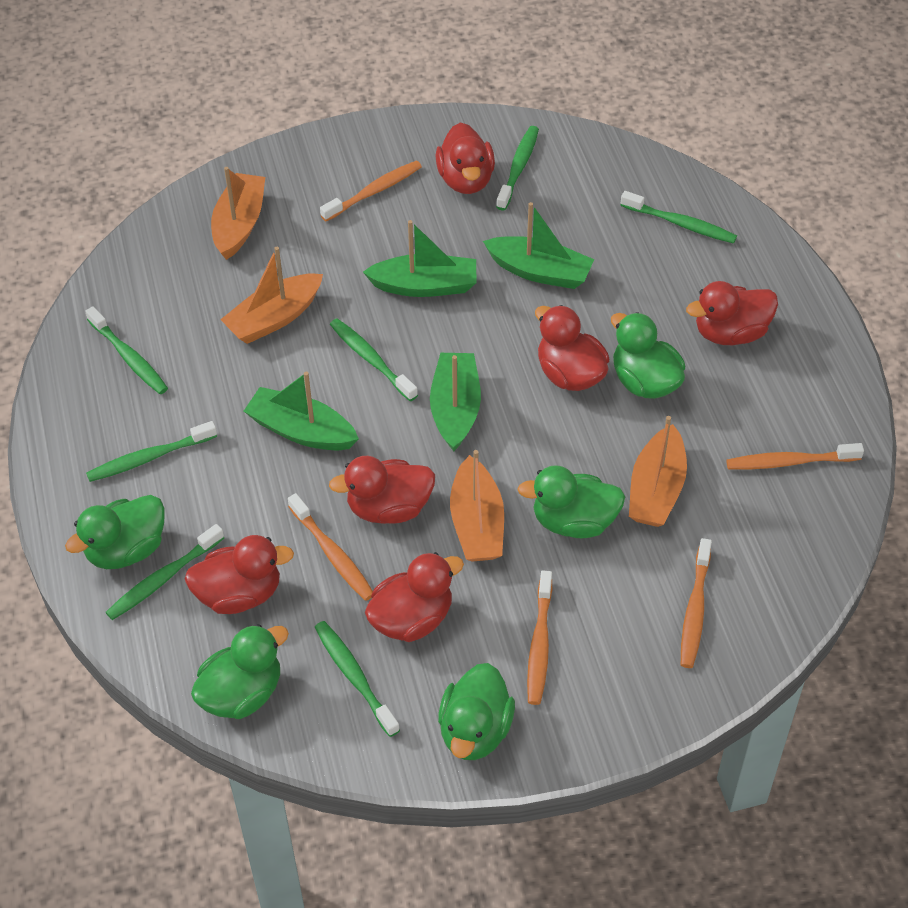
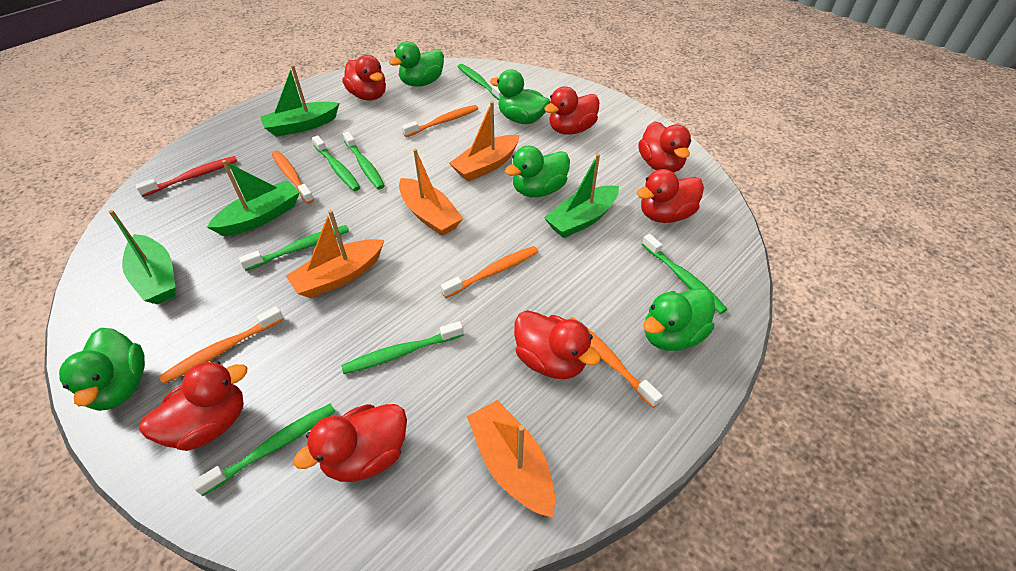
red duck: 6 -> 7
red toothbrush: 0 -> 1

